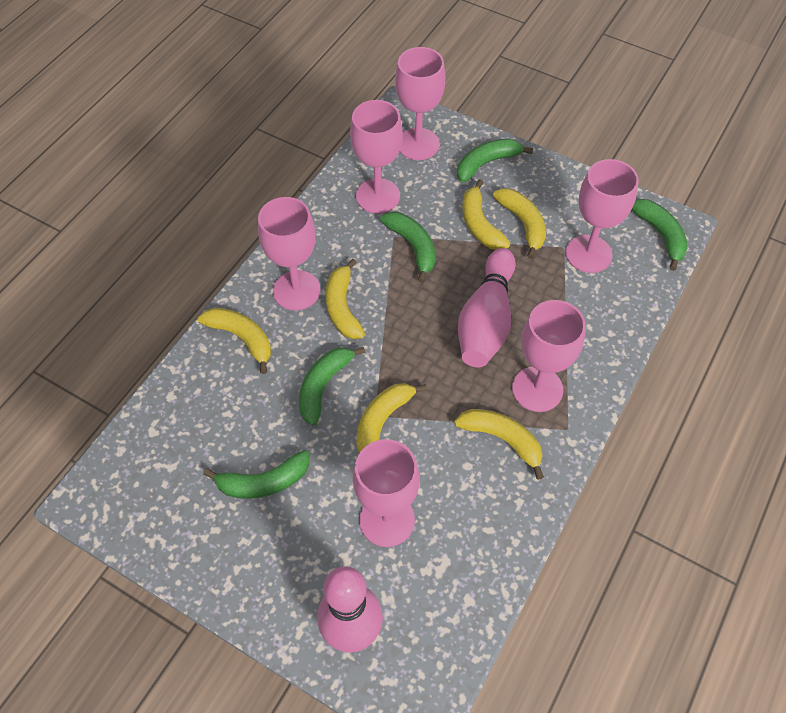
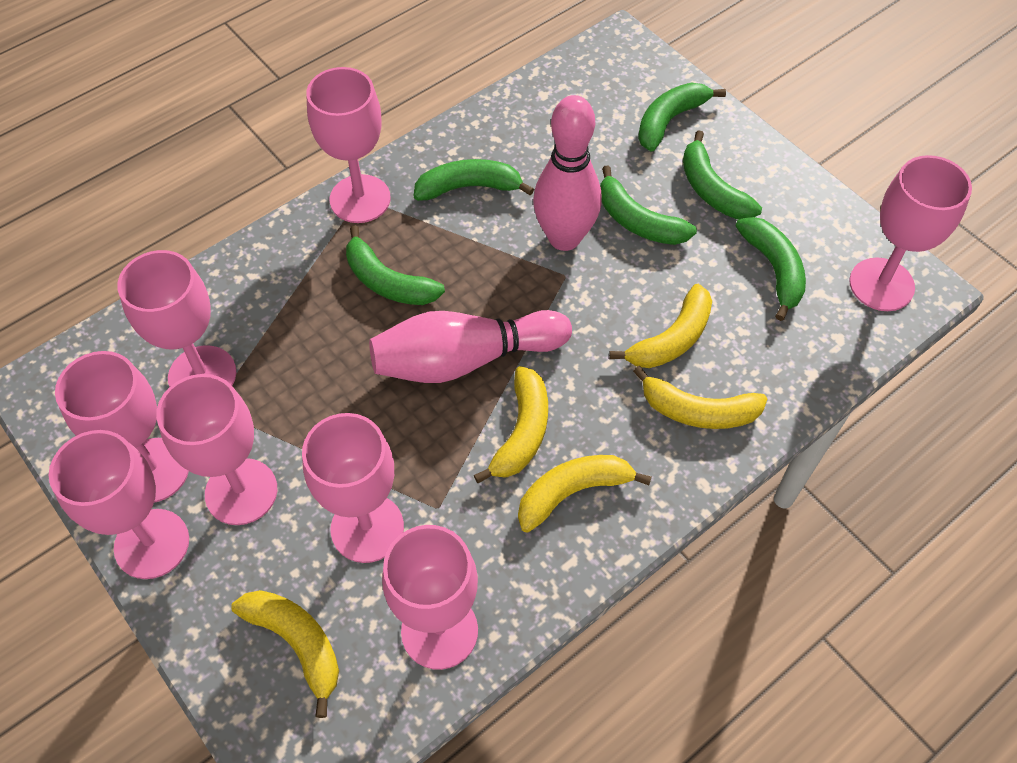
green banana: 5 -> 6
pink goblet: 6 -> 8
yellow banana: 6 -> 5

